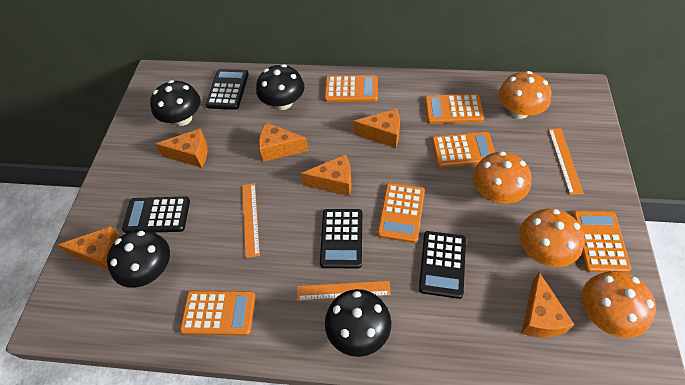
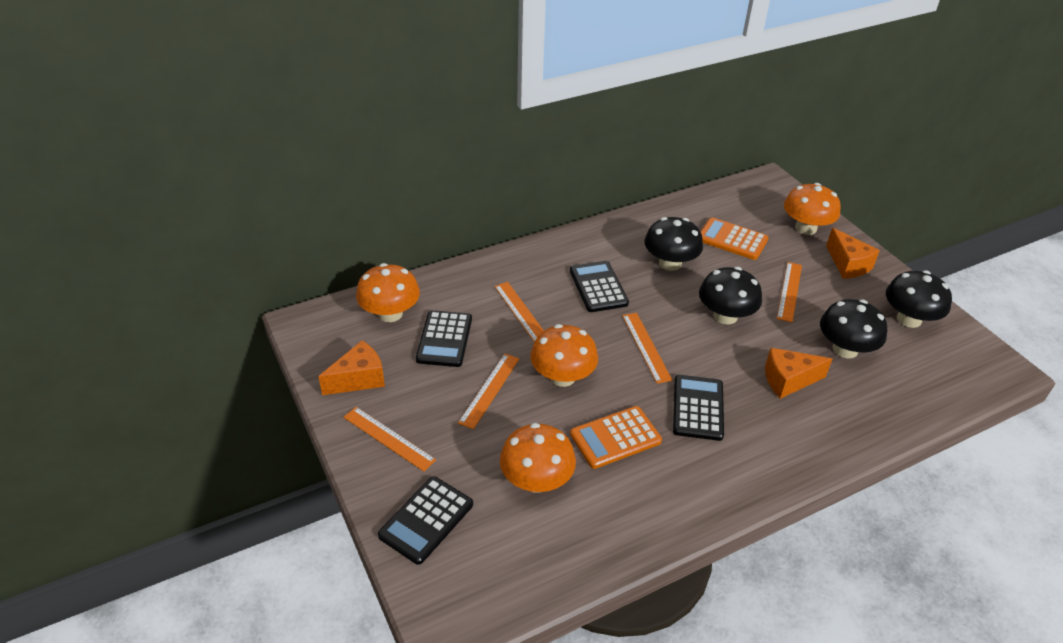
orange calculator: 6 -> 2
orange cheese: 6 -> 3
orange ruler: 3 -> 5

